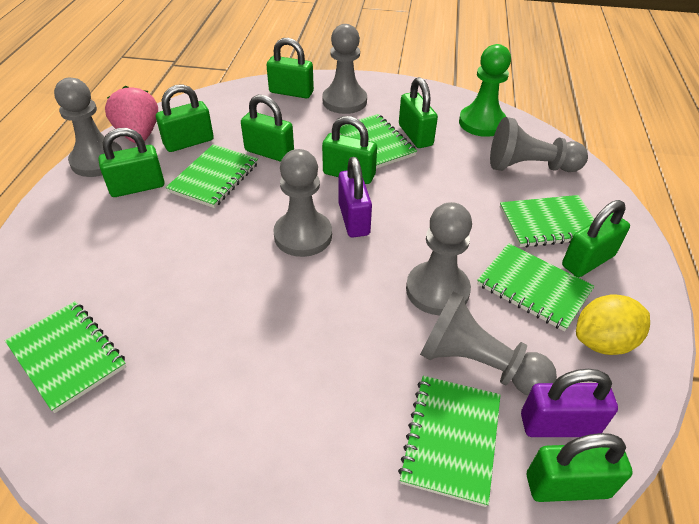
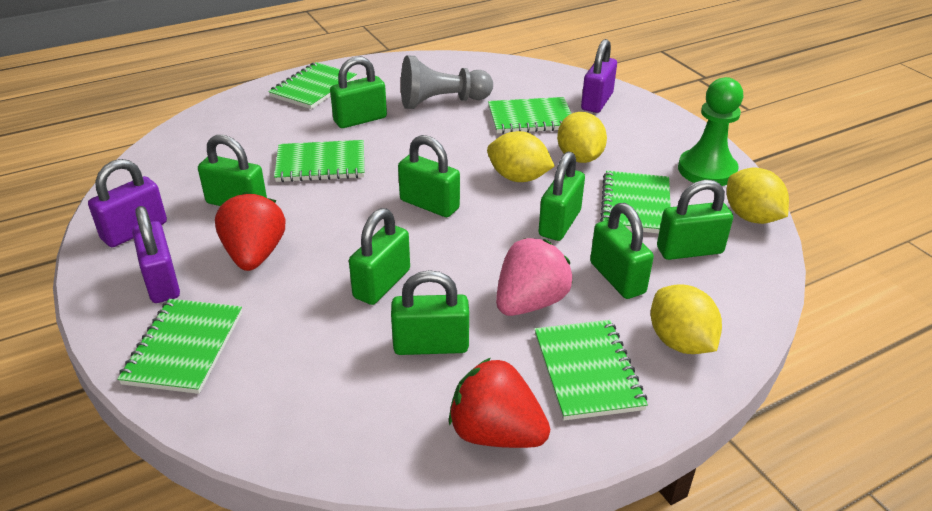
grey pawn: 6 -> 1
purple padlock: 2 -> 3
red strawberry: 0 -> 2
yellow lemon: 1 -> 4

